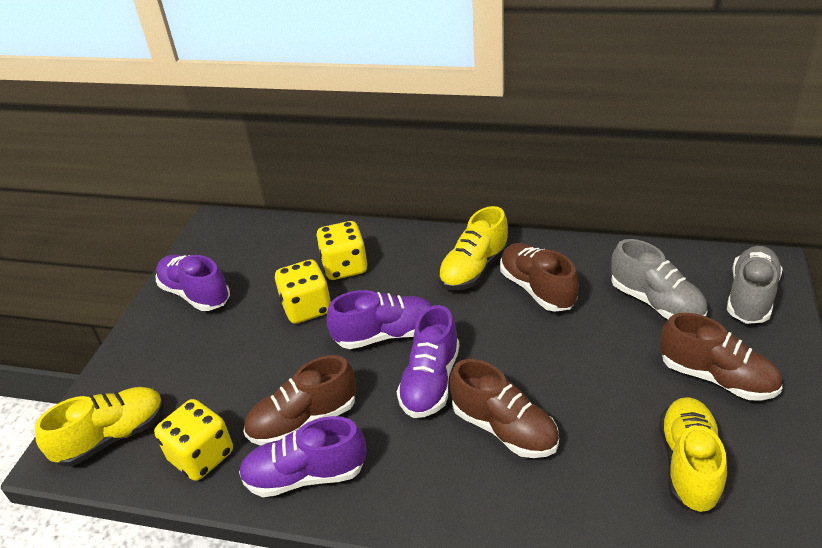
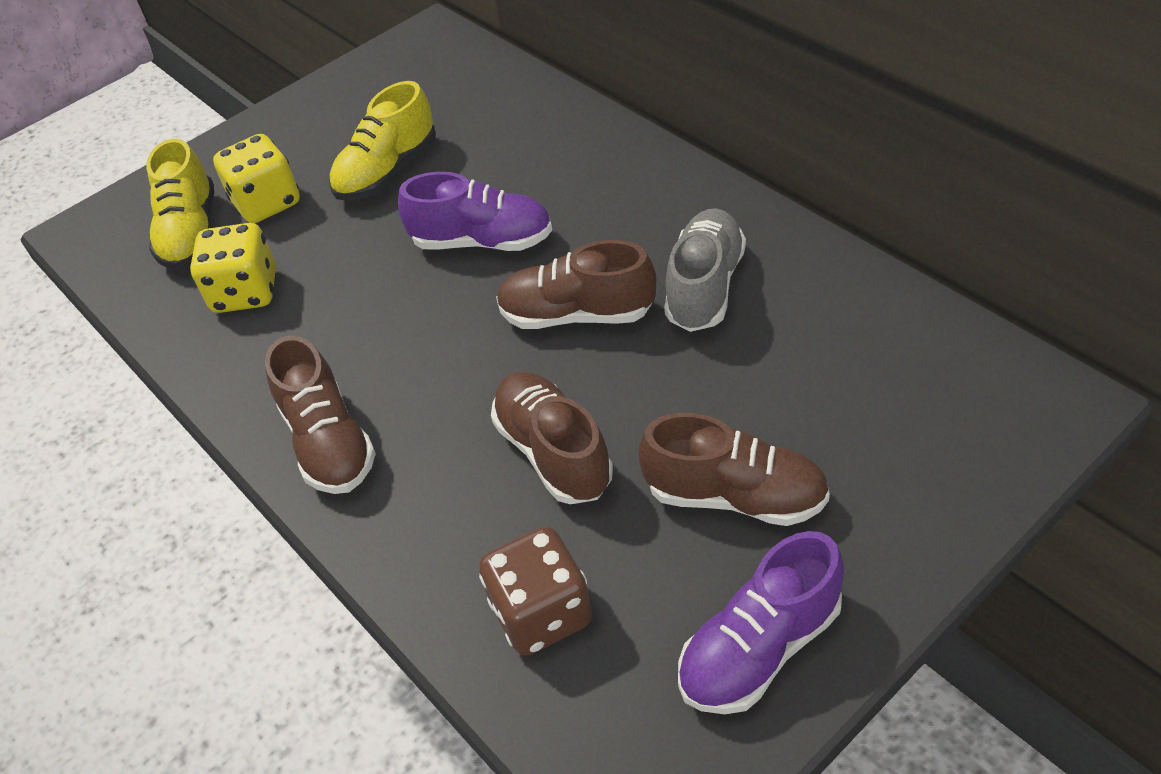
brown dice: 0 -> 1
grey shoe: 2 -> 1
purple shoe: 4 -> 2
yellow dice: 3 -> 2
yellow shoe: 3 -> 2

